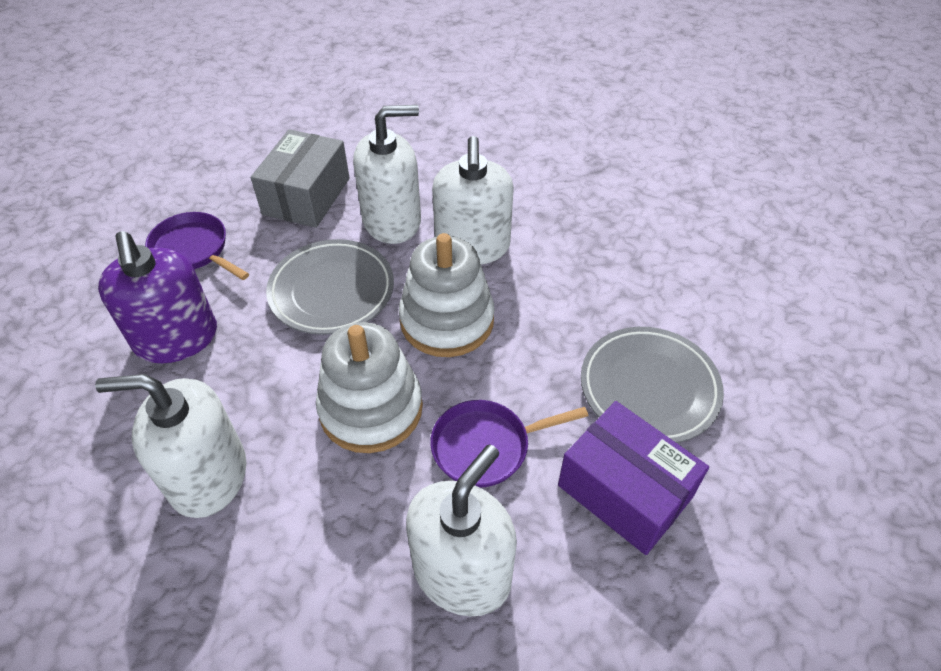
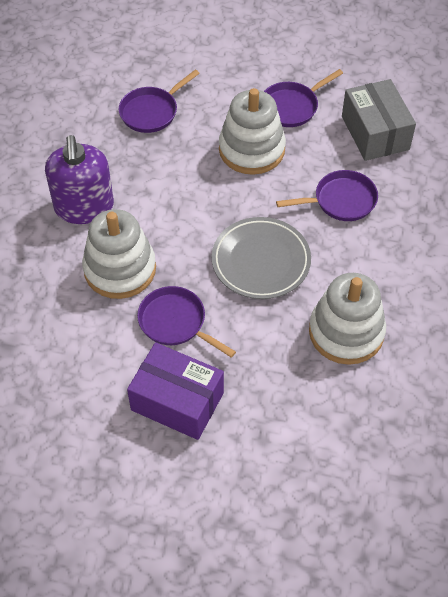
grey plate: 2 -> 1
purple pan: 2 -> 4
white soap dispenser: 4 -> 0
white stacking toy: 2 -> 3

